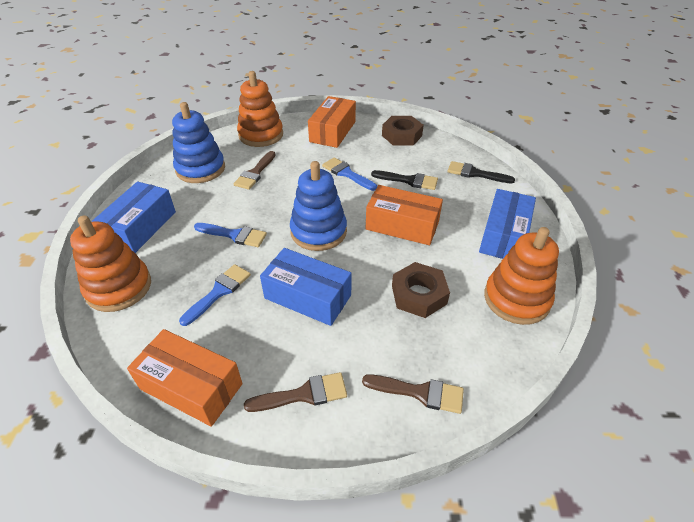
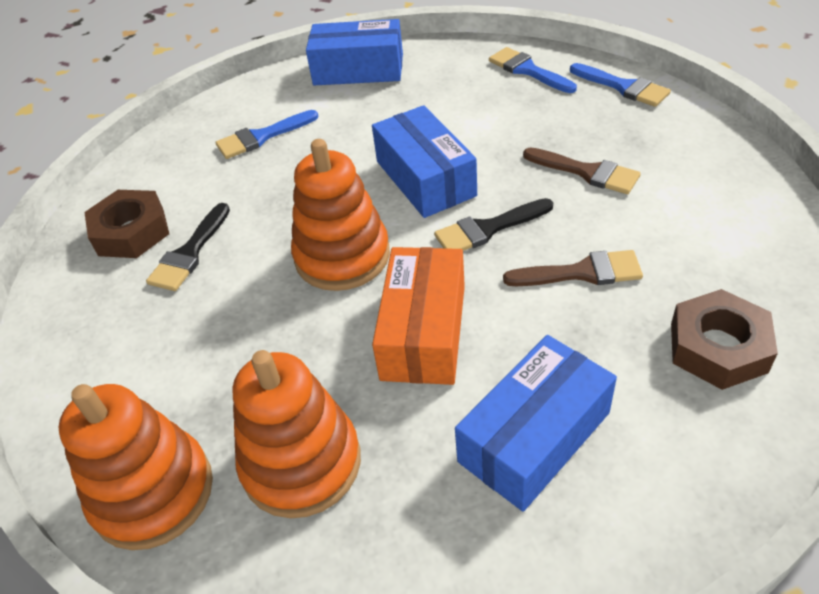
blue stacking toy: 2 -> 0
brown brush: 3 -> 2
orange box: 3 -> 1

